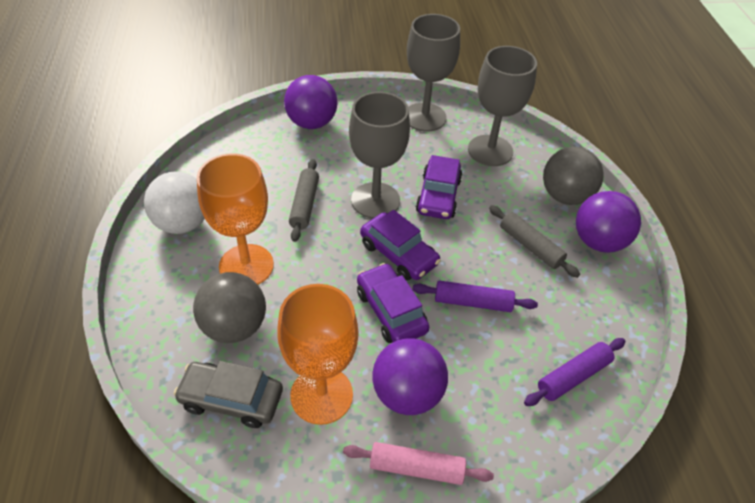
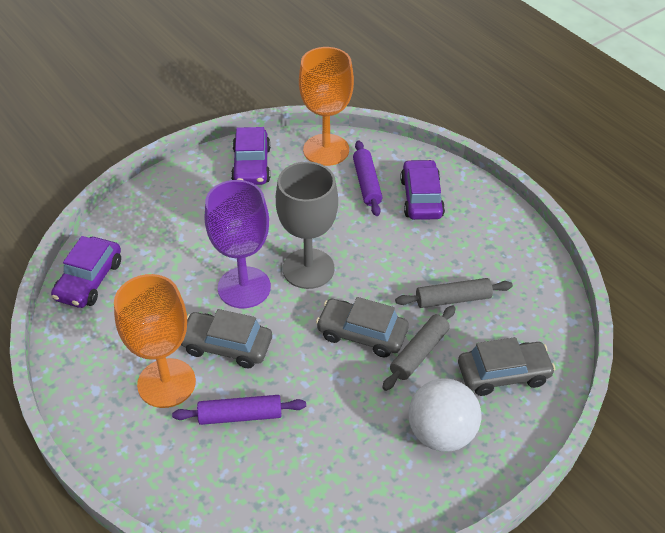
grey ball: 2 -> 0
grey car: 1 -> 3
grey goblet: 3 -> 1
pink rolling pin: 1 -> 0
purple ball: 3 -> 0
purple goblet: 0 -> 1

